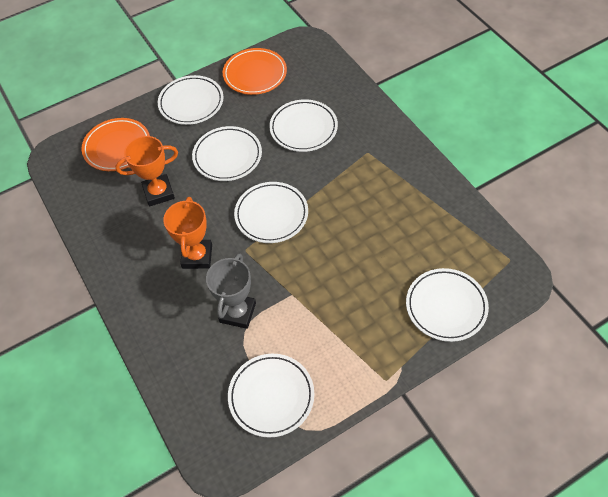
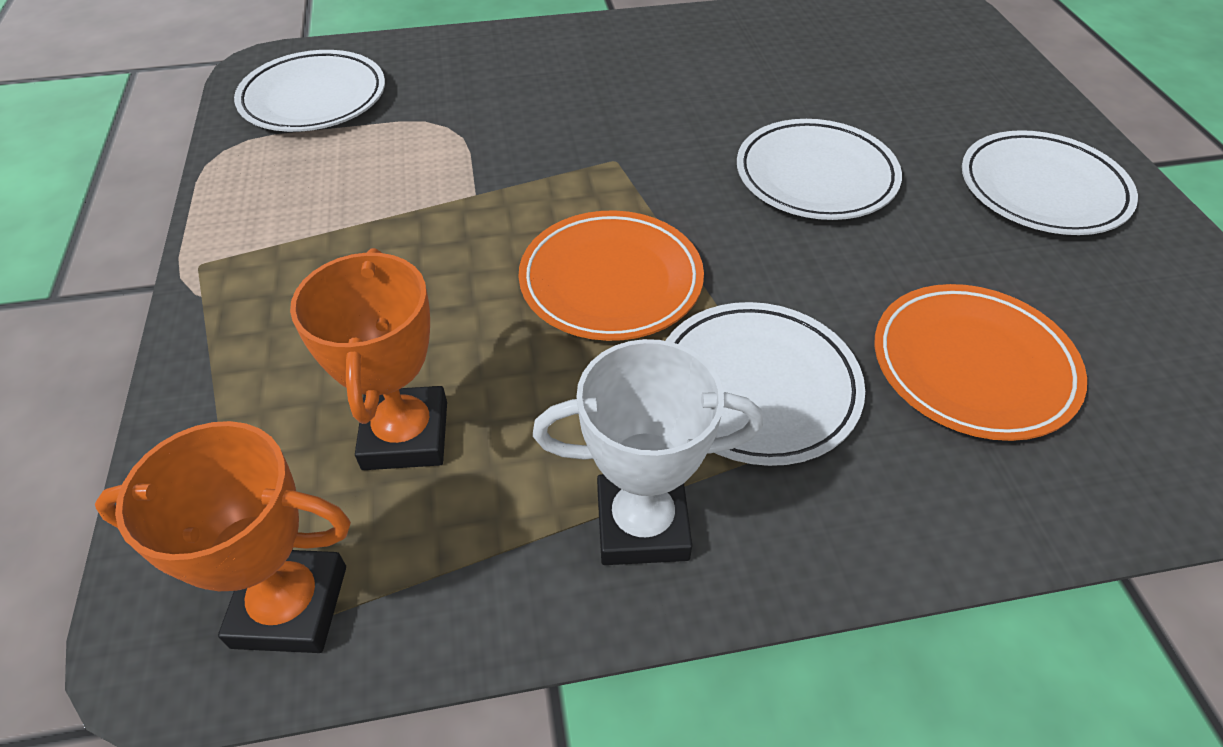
grey trophy: 1 -> 0
white plate: 6 -> 4
white trophy: 0 -> 1

